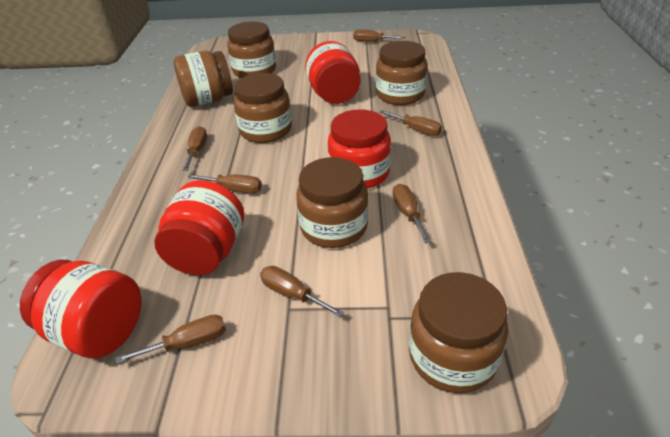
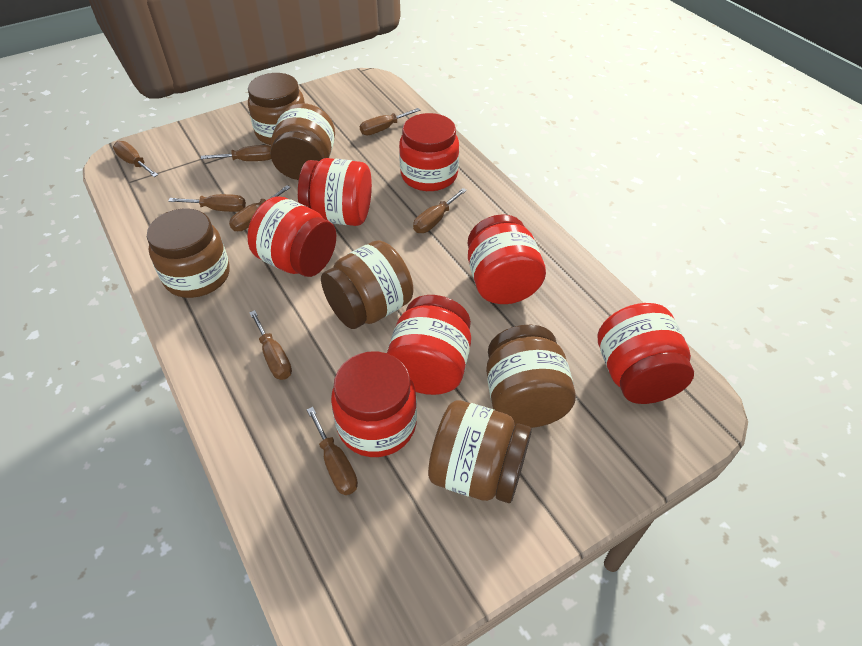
brown screwdriver: 7 -> 8
red jar: 4 -> 7

